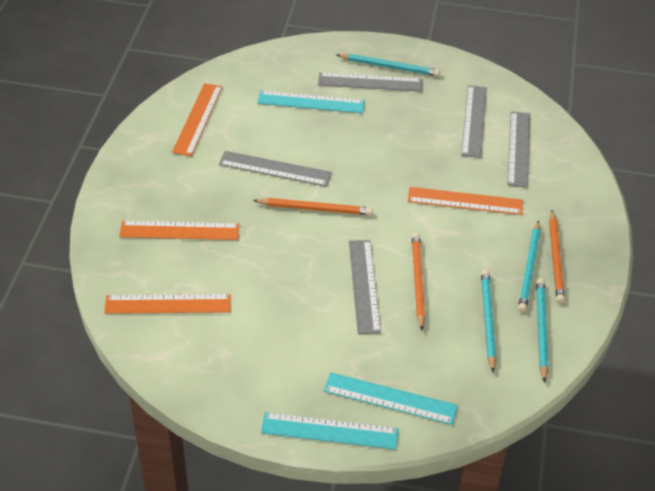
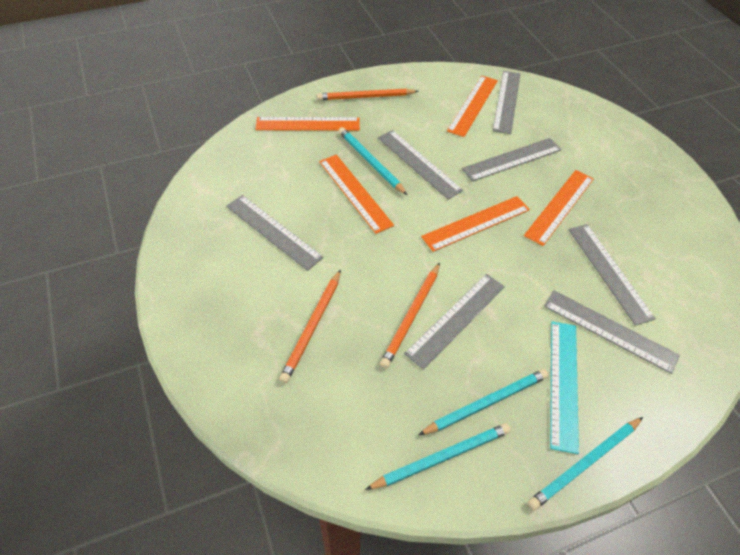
grey ruler: 5 -> 7
orange ruler: 4 -> 5
turquoise ruler: 3 -> 1

